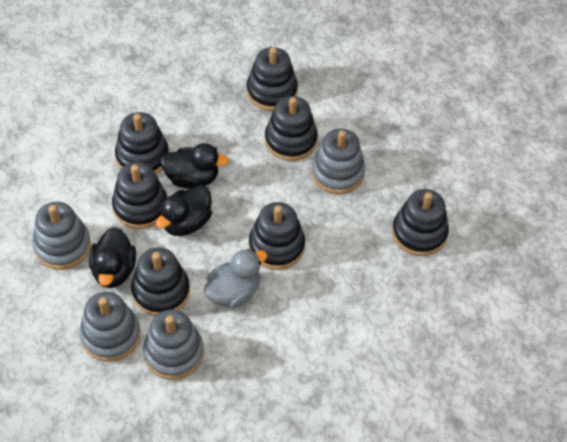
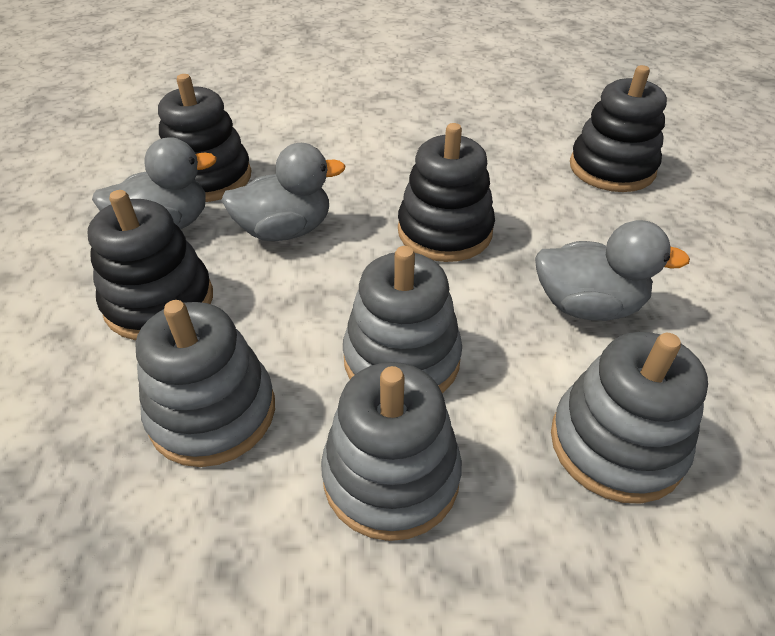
black duck: 3 -> 0
black stacking toy: 7 -> 4
grey duck: 1 -> 3

